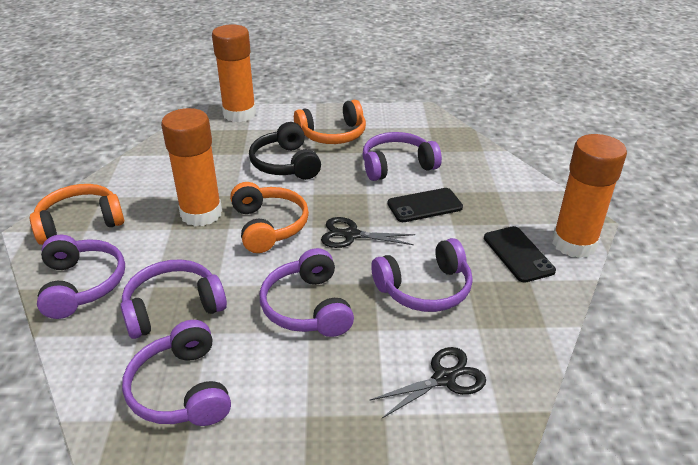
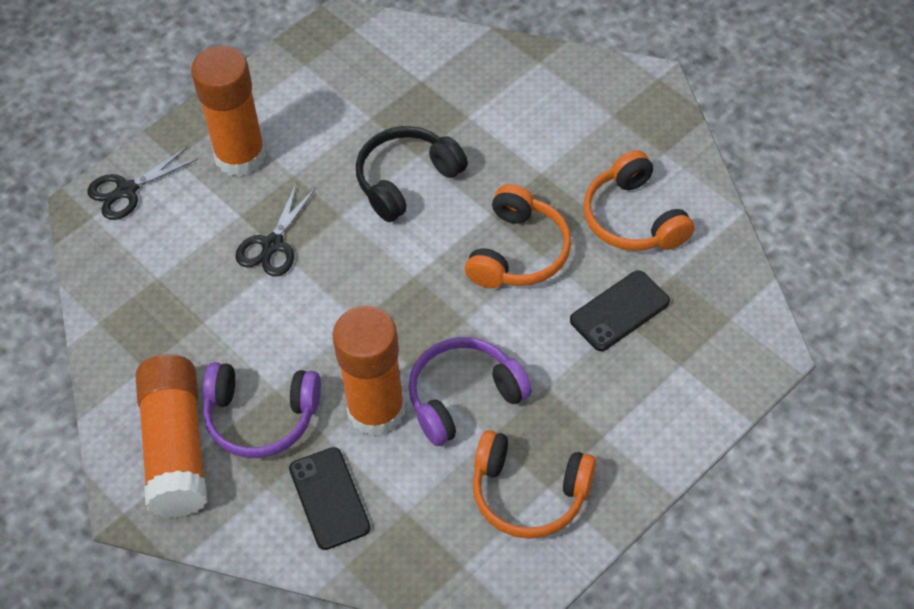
purple headphones: 6 -> 2

